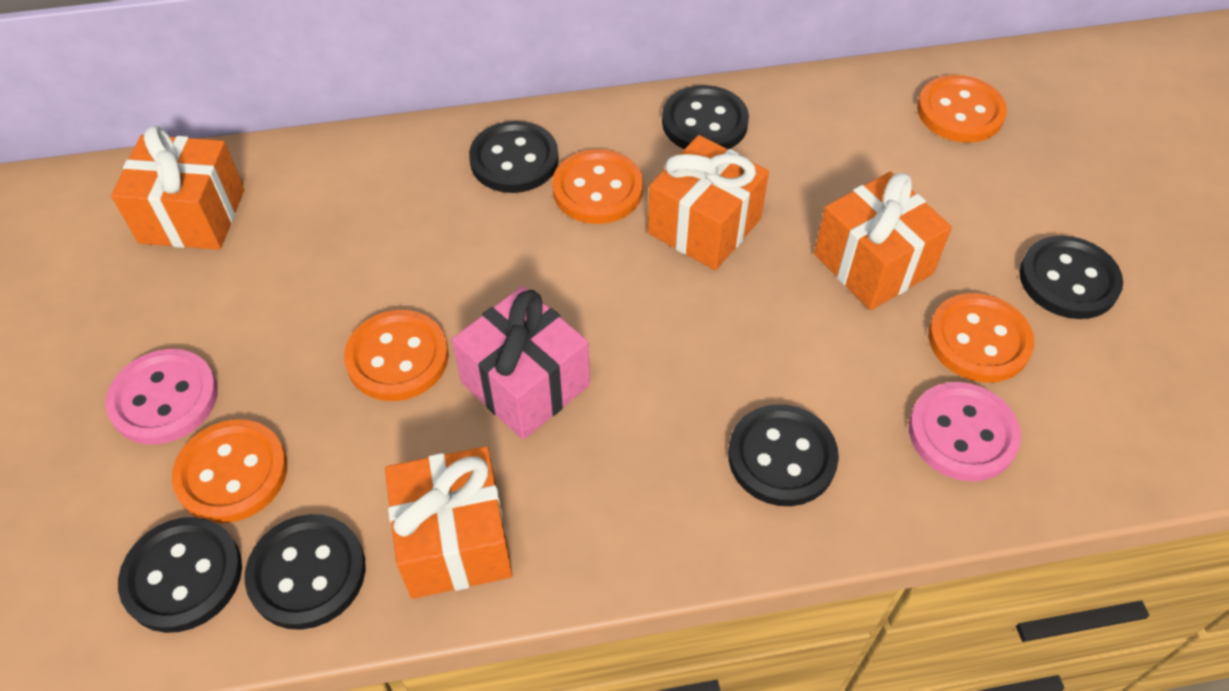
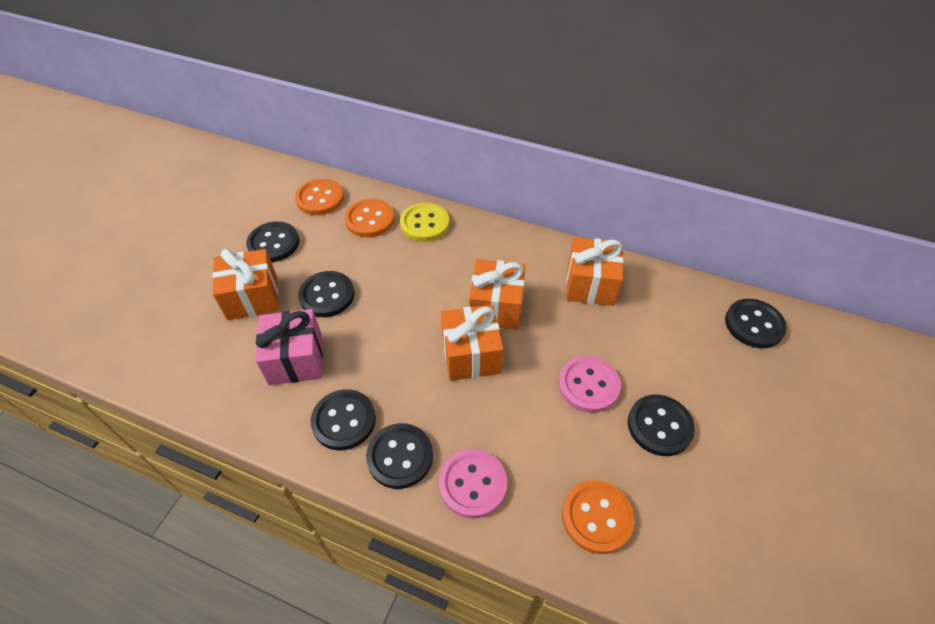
orange button: 5 -> 3
yellow button: 0 -> 1

